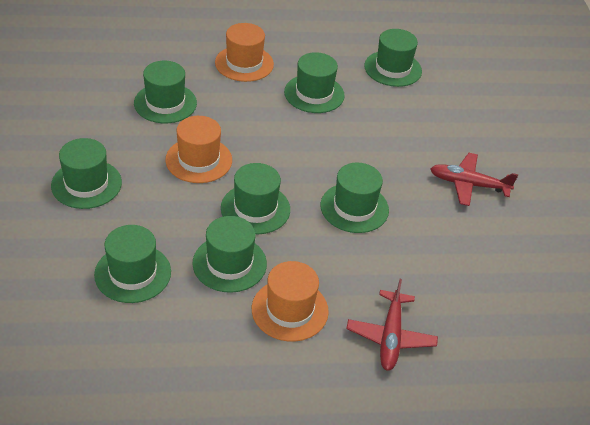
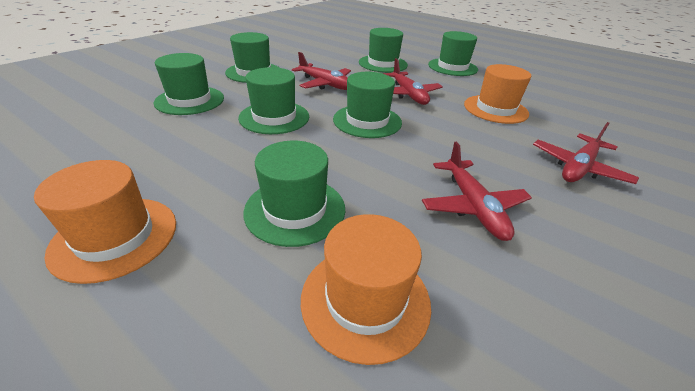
green hat: 8 -> 7
red plane: 2 -> 4

